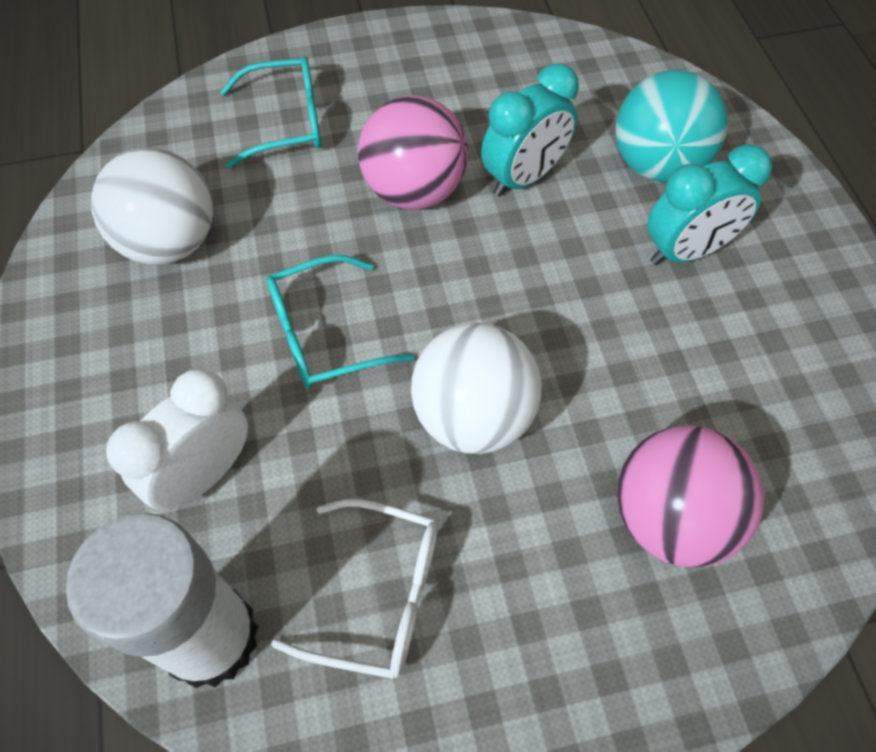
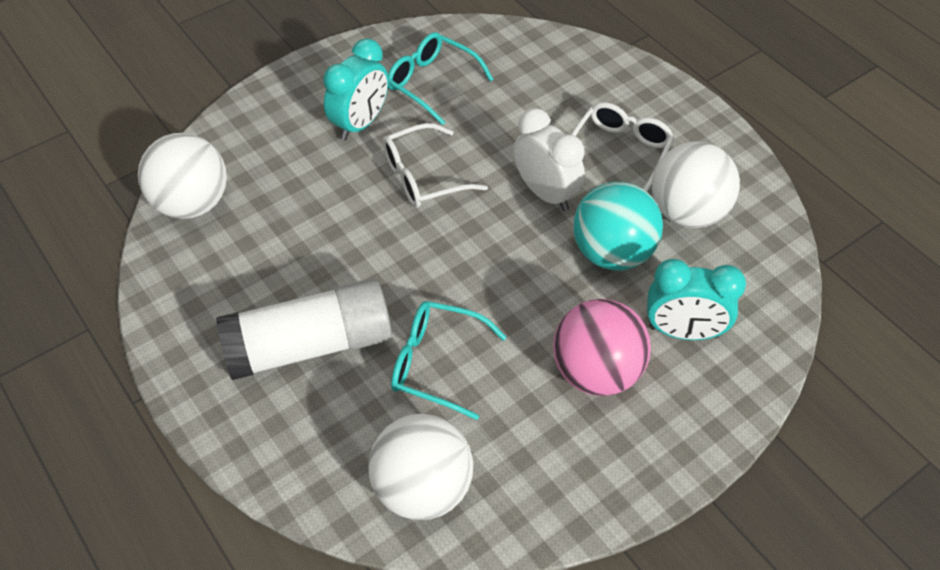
pink ball: 2 -> 1
white ball: 2 -> 3
white glasses: 1 -> 2

